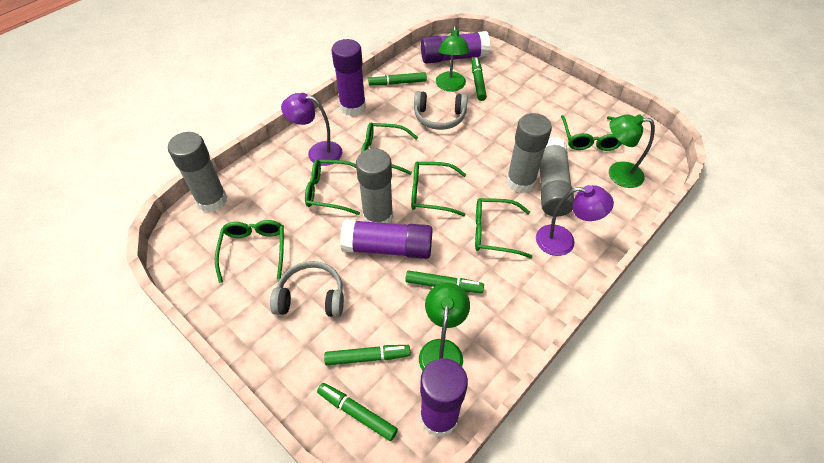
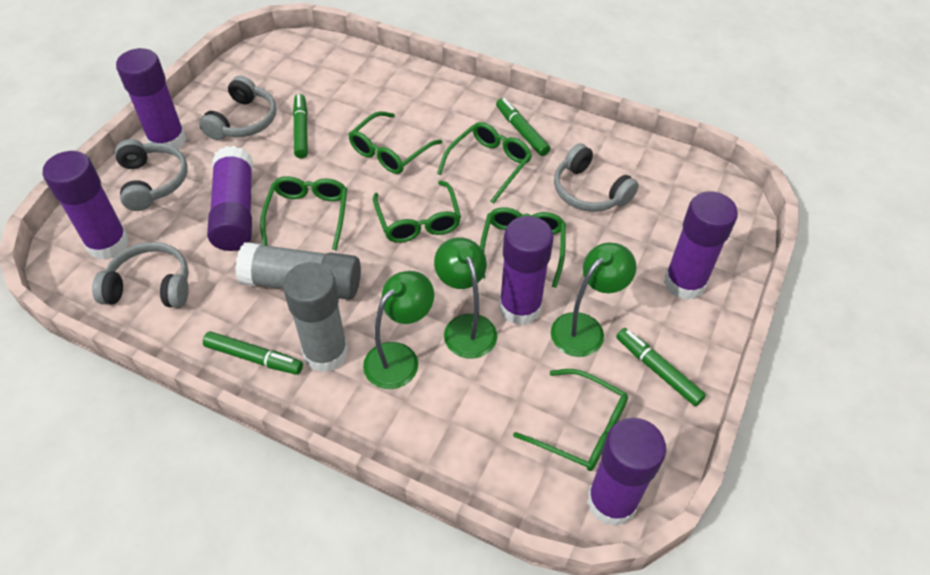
green marker: 5 -> 4
grey glue stick: 4 -> 2
grey headphones: 2 -> 4
purple glue stick: 4 -> 6
purple lamp: 2 -> 0

